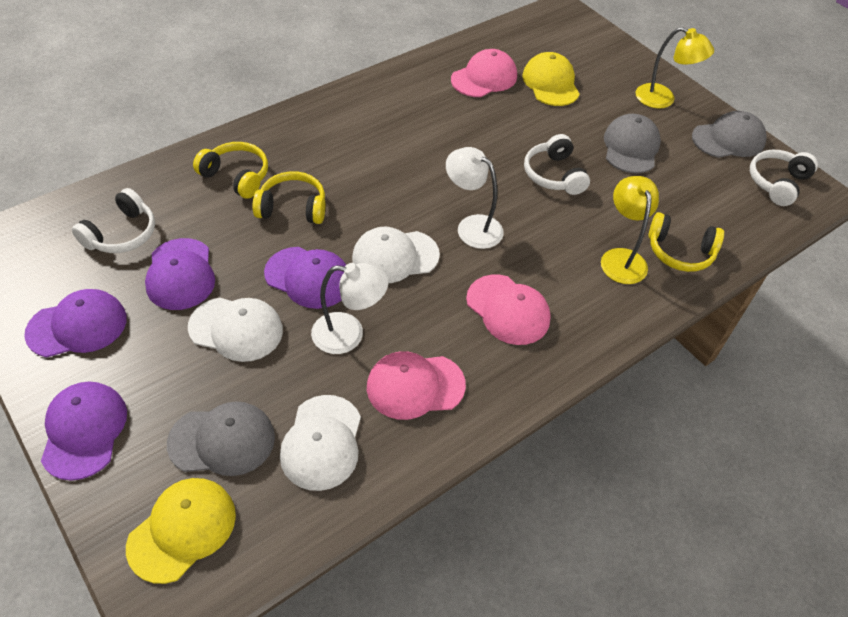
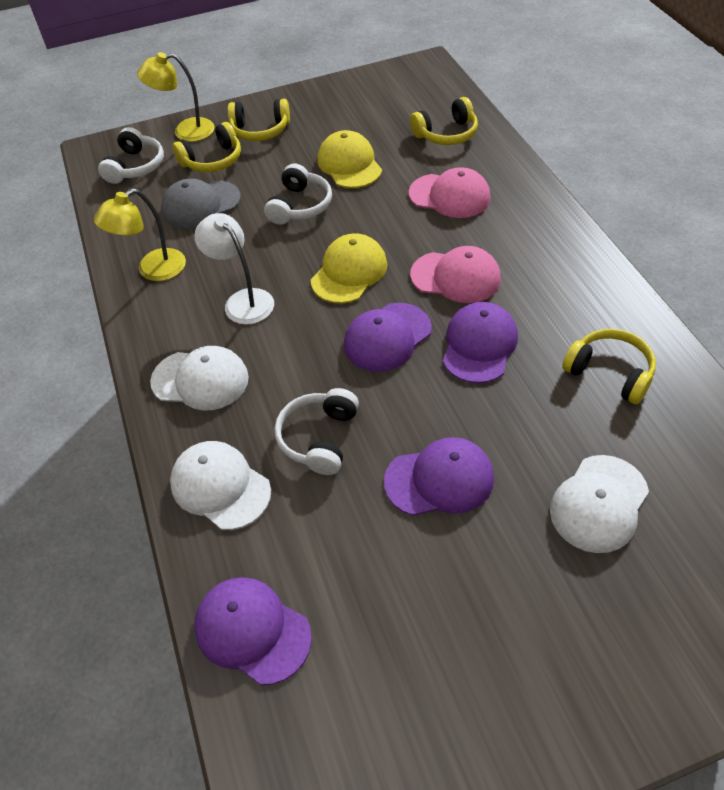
grey cap: 3 -> 1
pink cap: 3 -> 2
white lamp: 2 -> 1
yellow headphones: 3 -> 4

